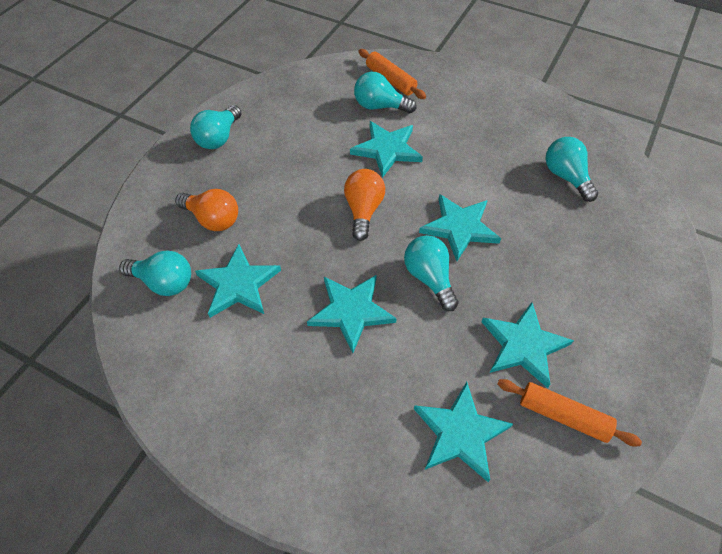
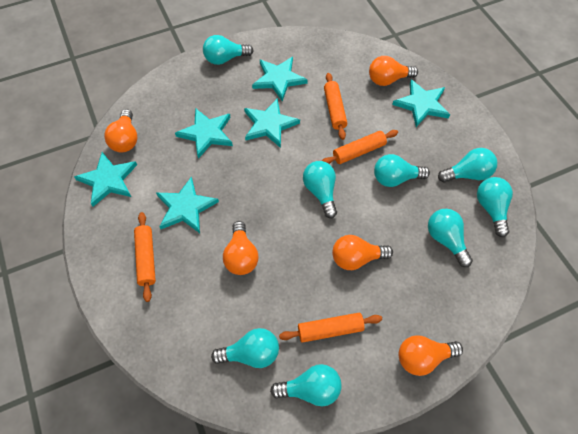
orange light bulb: 2 -> 5
orange rolling pin: 2 -> 4
turquoise light bulb: 5 -> 8

